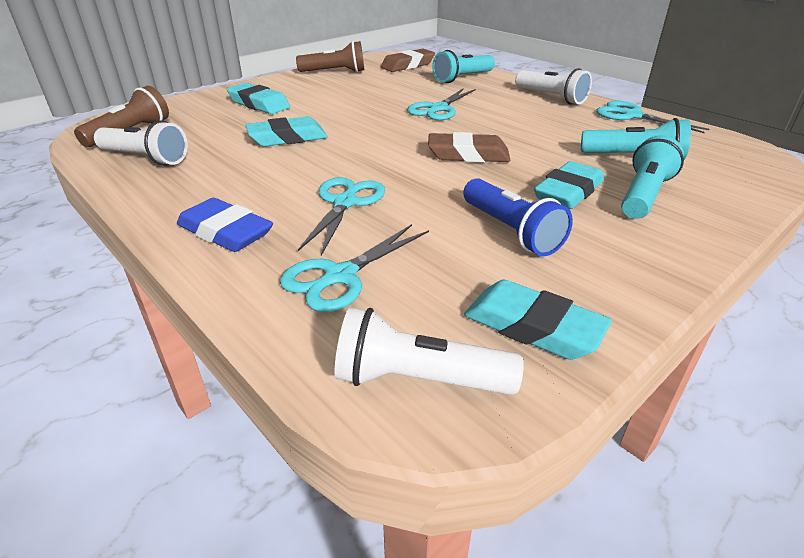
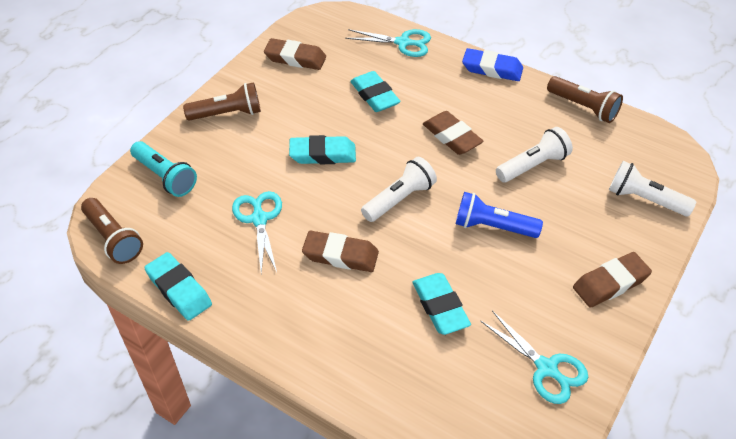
brown eraser: 2 -> 4
brown flashlight: 2 -> 3
turquoise flashlight: 3 -> 1
turquoise scissors: 4 -> 3

